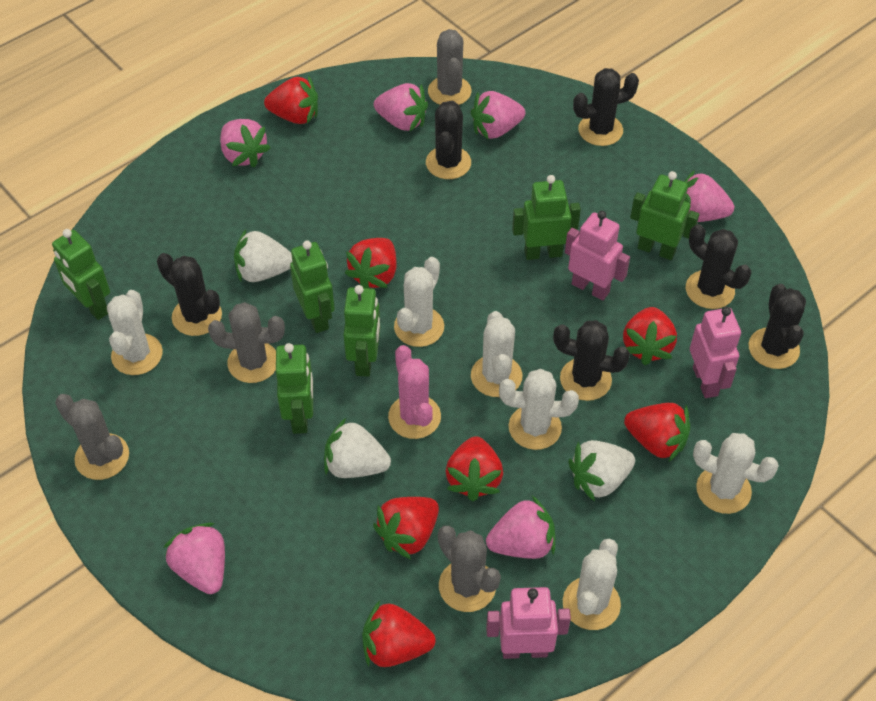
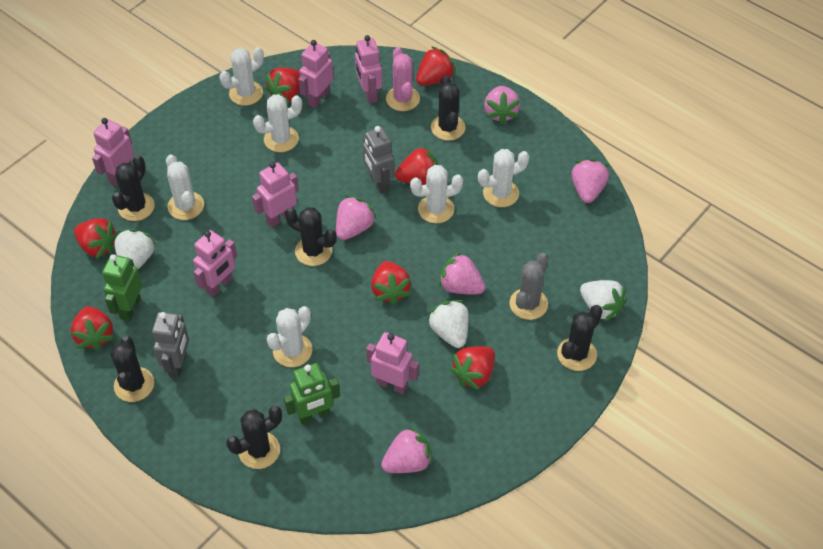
green robot: 6 -> 2
grey cactus: 4 -> 1
grey robot: 0 -> 2
pink robot: 3 -> 6
pink strawberry: 6 -> 5

